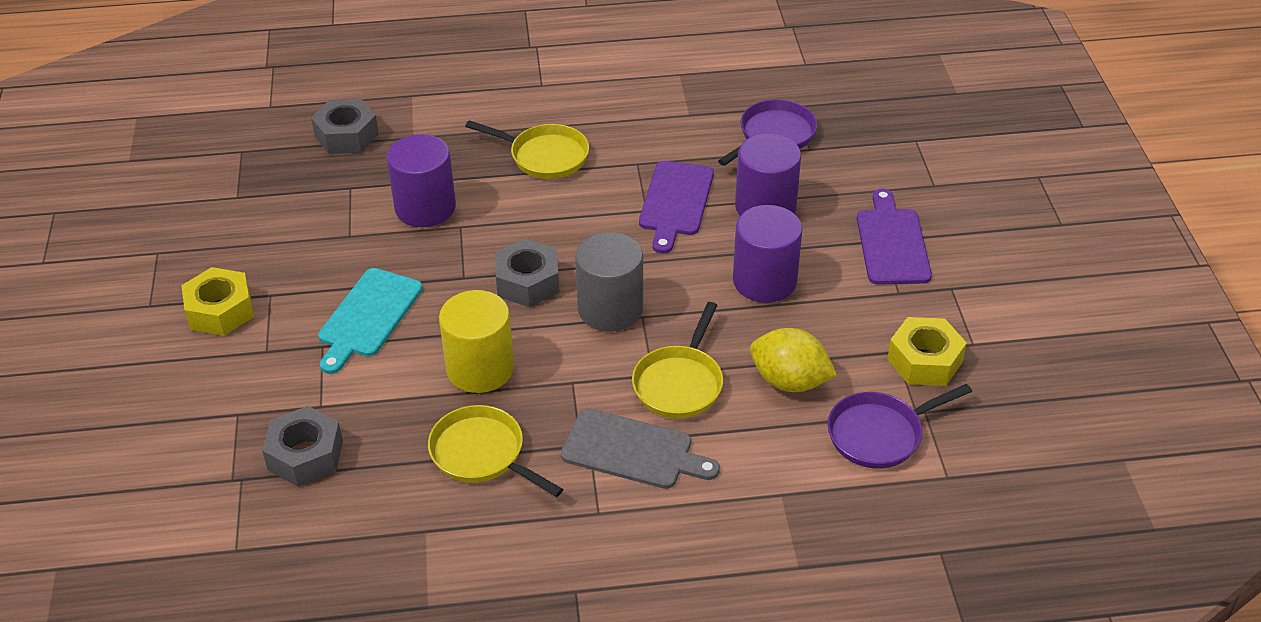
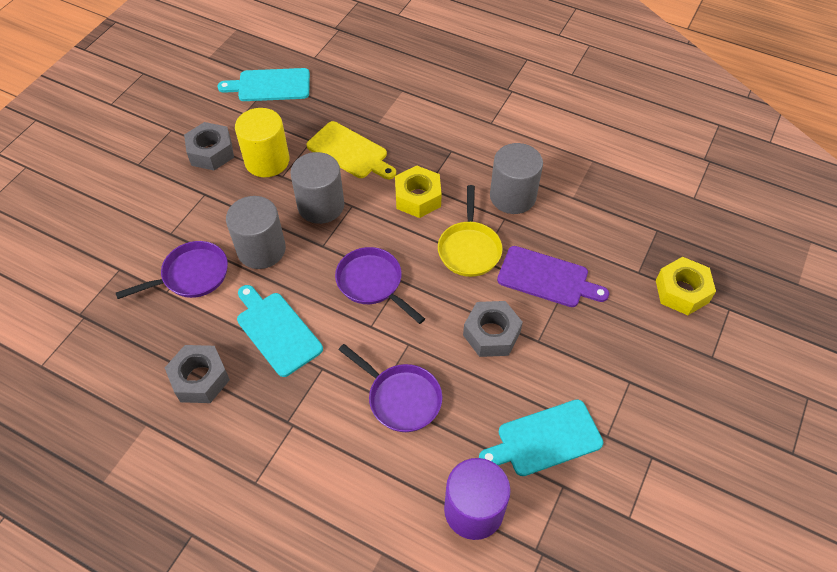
grey cutting board: 1 -> 0
grey cylinder: 1 -> 3
purple cutting board: 2 -> 1
purple cylinder: 3 -> 1
purple pan: 2 -> 3
turquoise cutting board: 1 -> 3
yellow cutting board: 0 -> 1
yellow lemon: 1 -> 0
yellow pan: 3 -> 1

